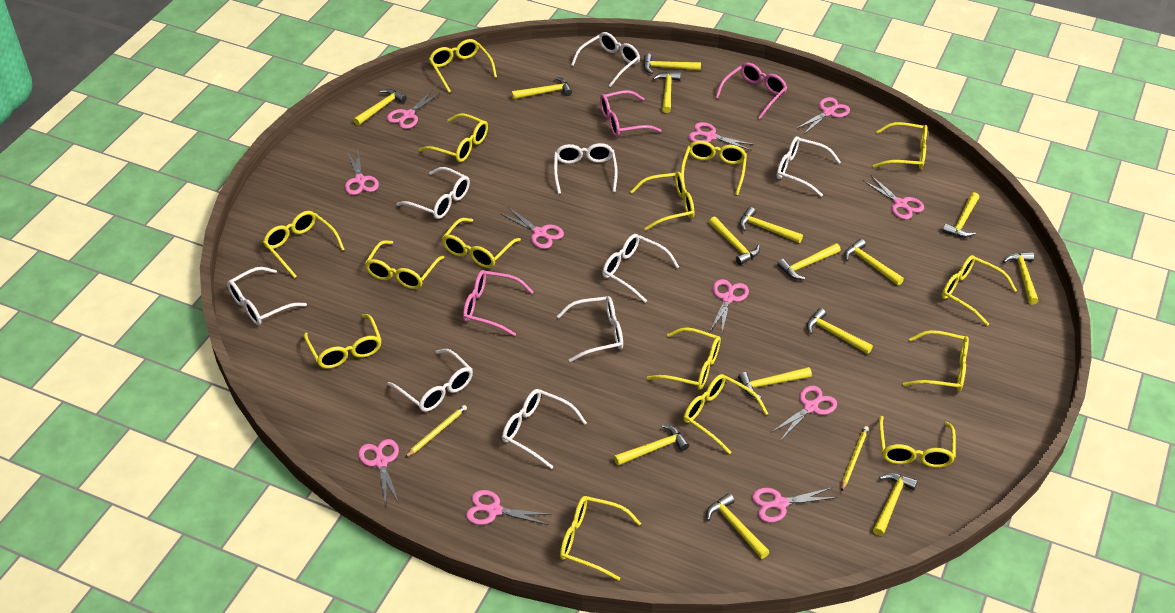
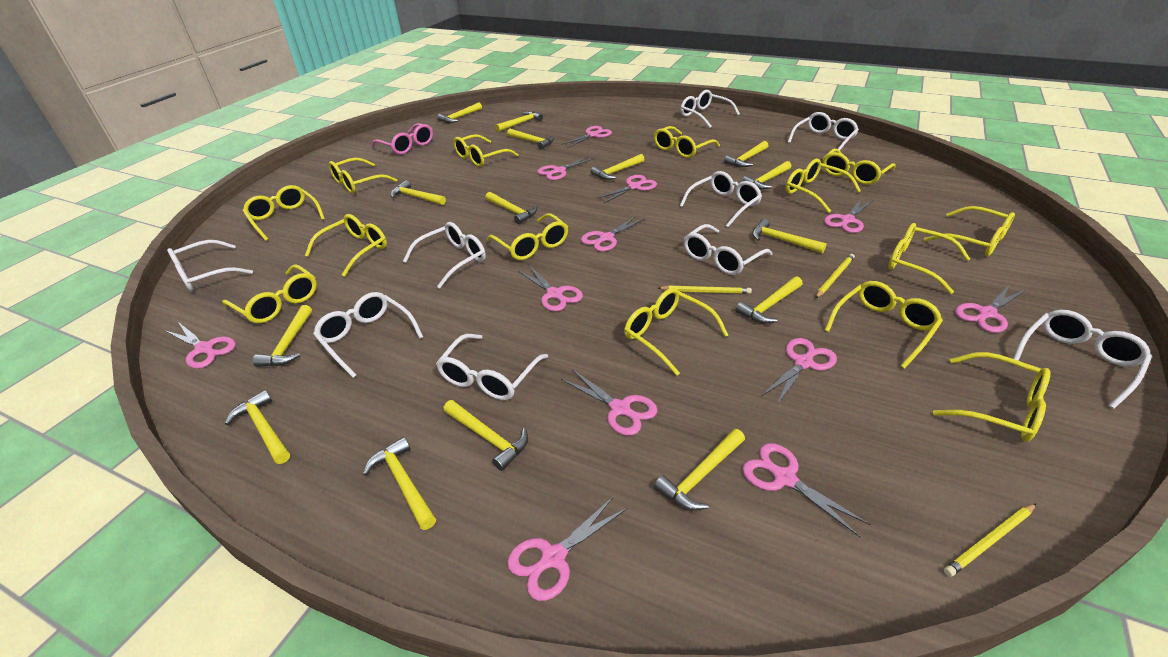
pink glasses: 3 -> 1
pink scissors: 11 -> 12
yellow glasses: 15 -> 14
yellow pencil: 2 -> 3

